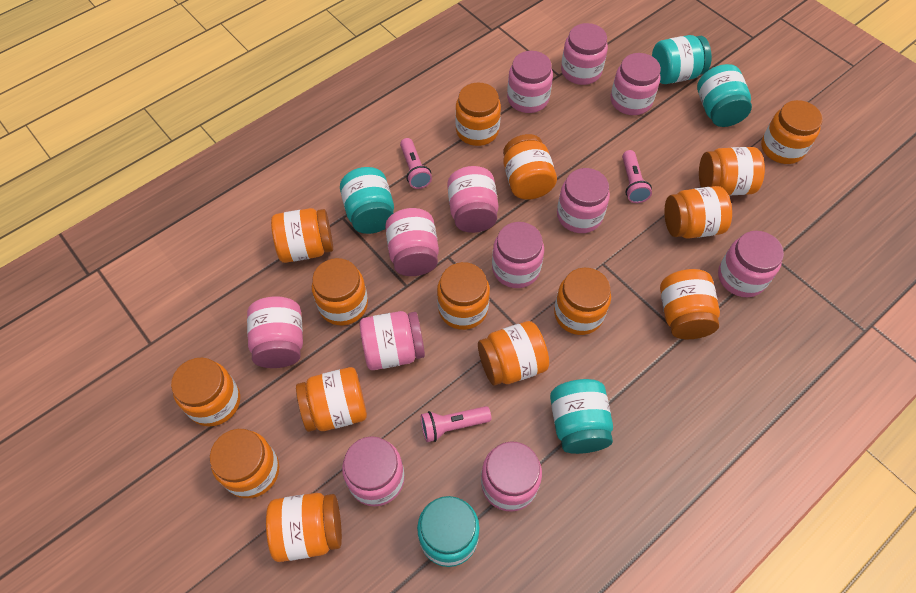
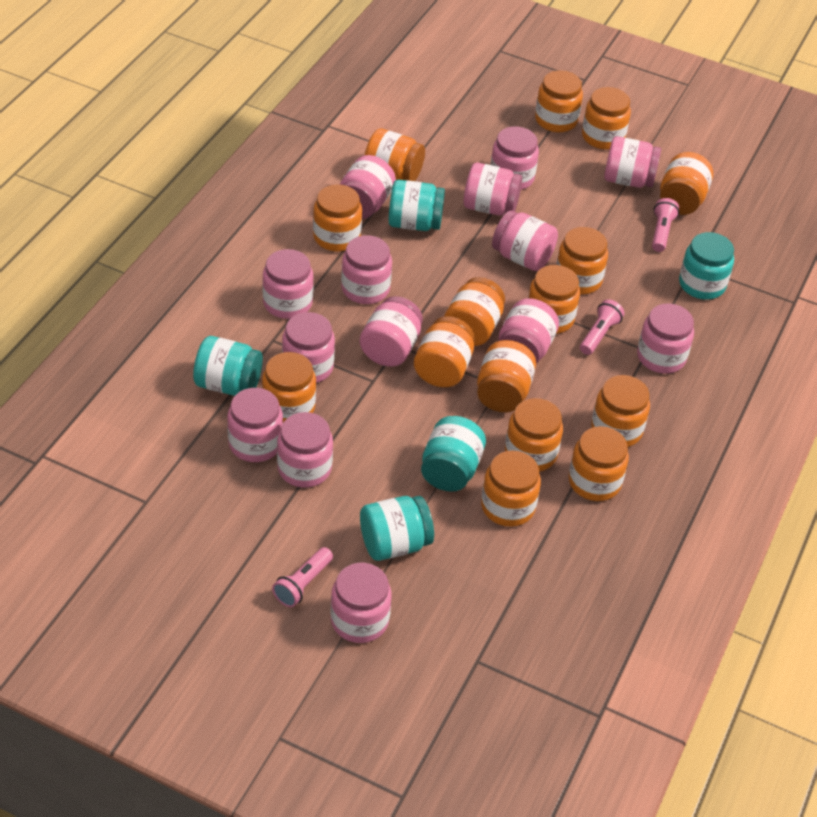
pink jar: 12 -> 14

